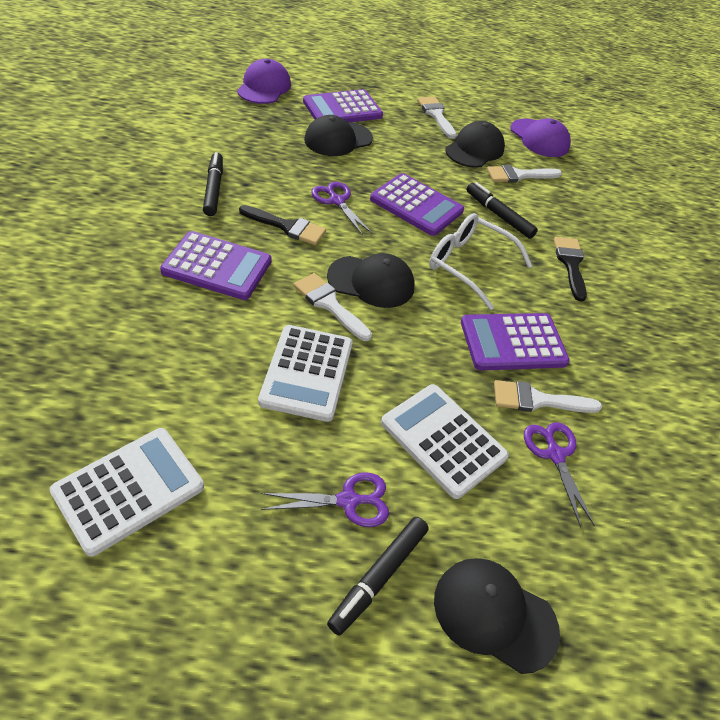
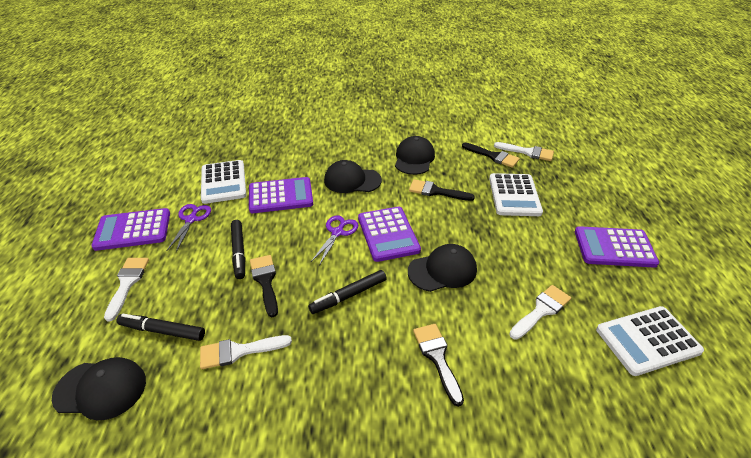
black brush: 2 -> 4
purple cap: 2 -> 0
purple scissors: 3 -> 2
white glasses: 1 -> 0

